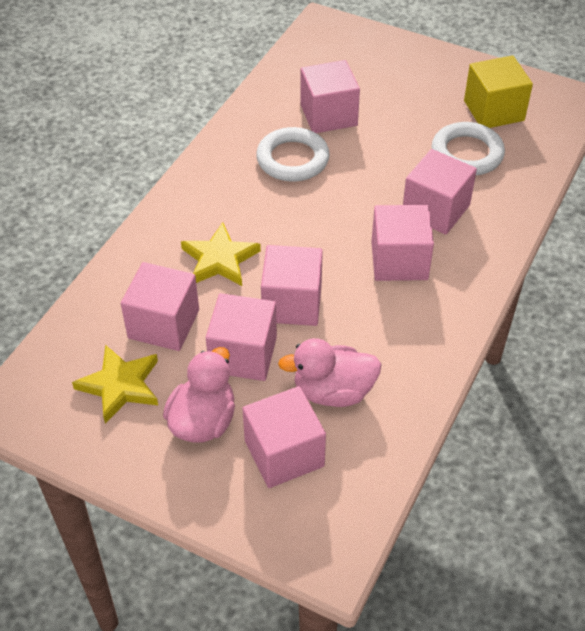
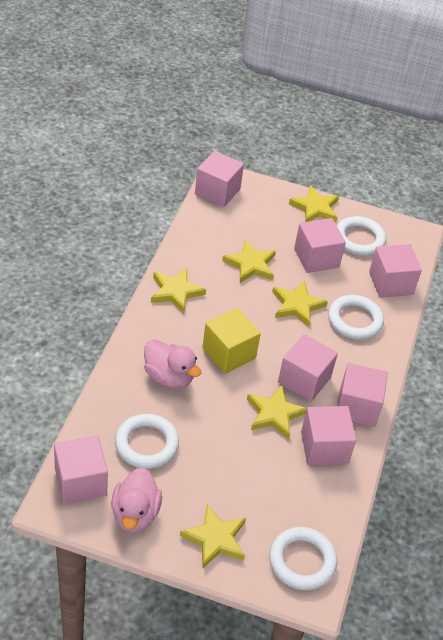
white ring: 2 -> 4
yellow star: 2 -> 6

